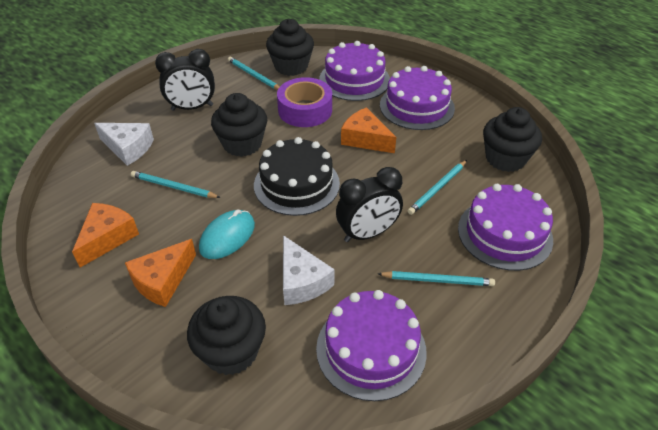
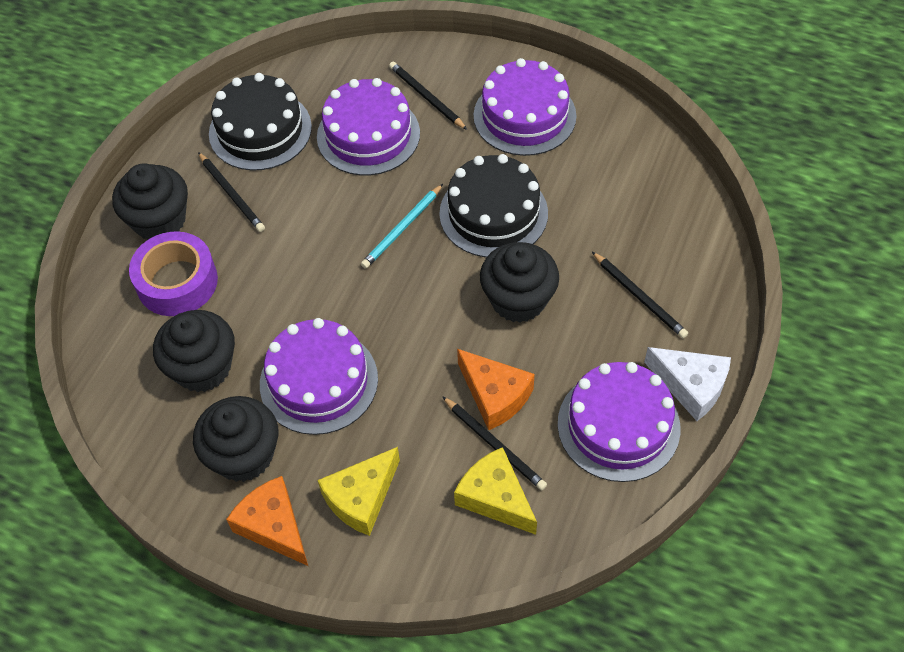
black cake: 1 -> 2
black clock: 2 -> 0
black pencil: 0 -> 4
orange cheese: 3 -> 2
turquoise mouse: 1 -> 0
turquoise pencil: 4 -> 1
white cheese: 2 -> 1
yellow cheese: 0 -> 2

